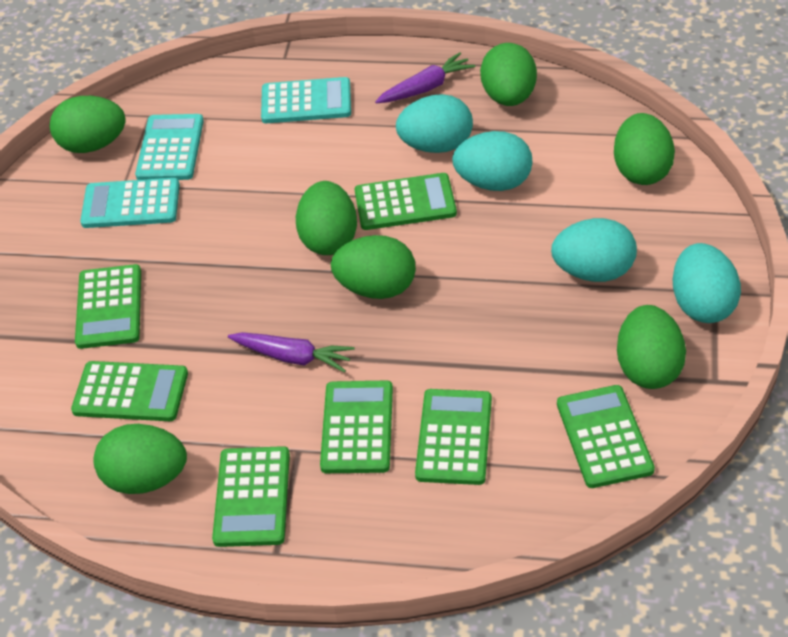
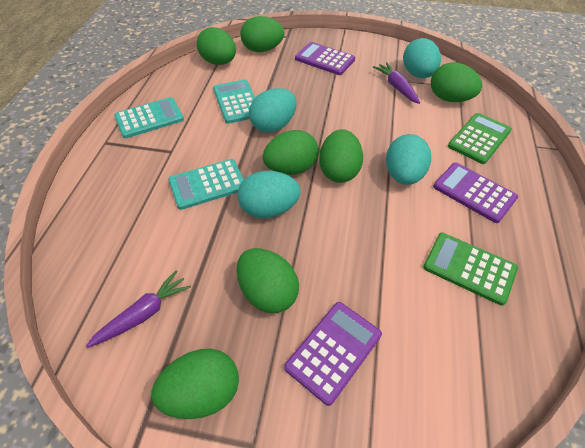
green calculator: 7 -> 2
purple calculator: 0 -> 3

